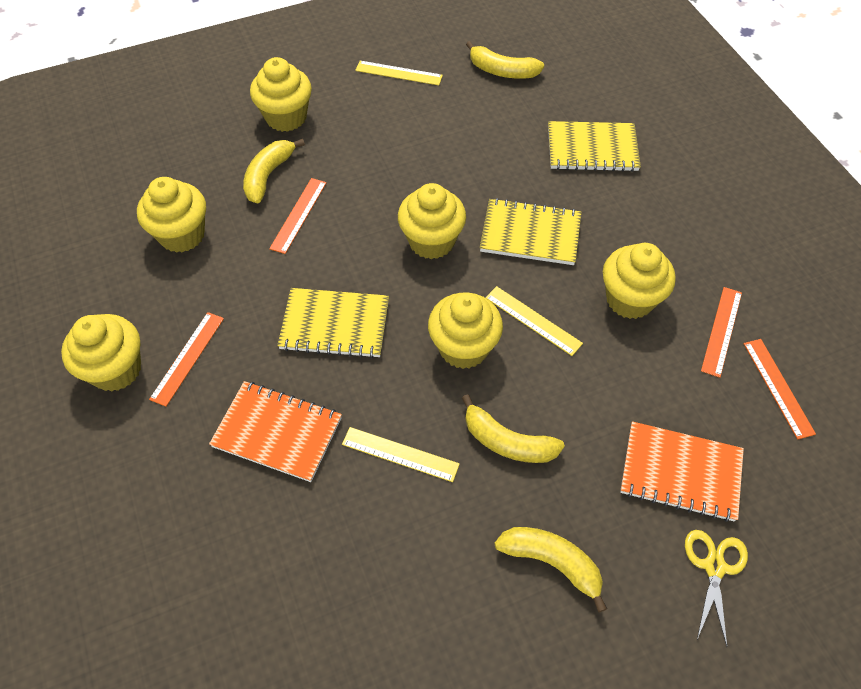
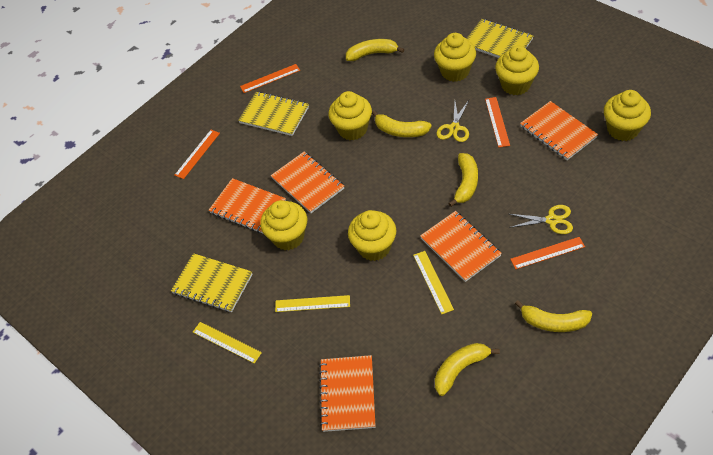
orange notebook: 2 -> 5
yellow banana: 4 -> 5
yellow scissors: 1 -> 2

